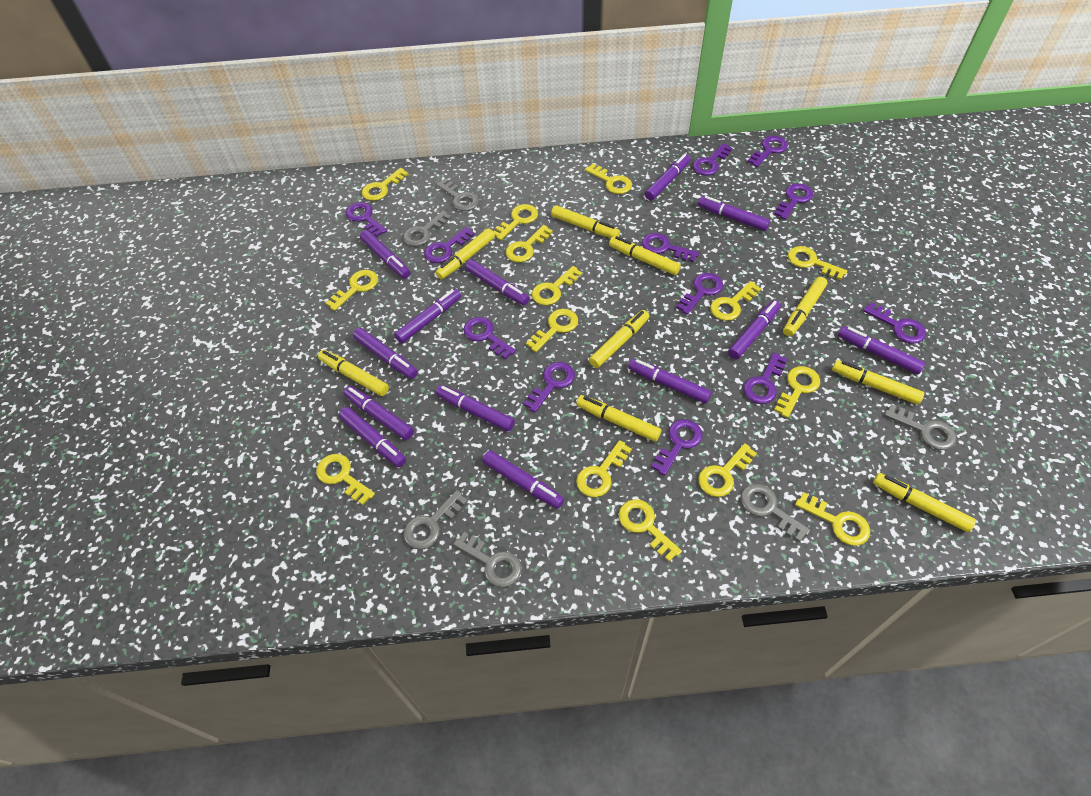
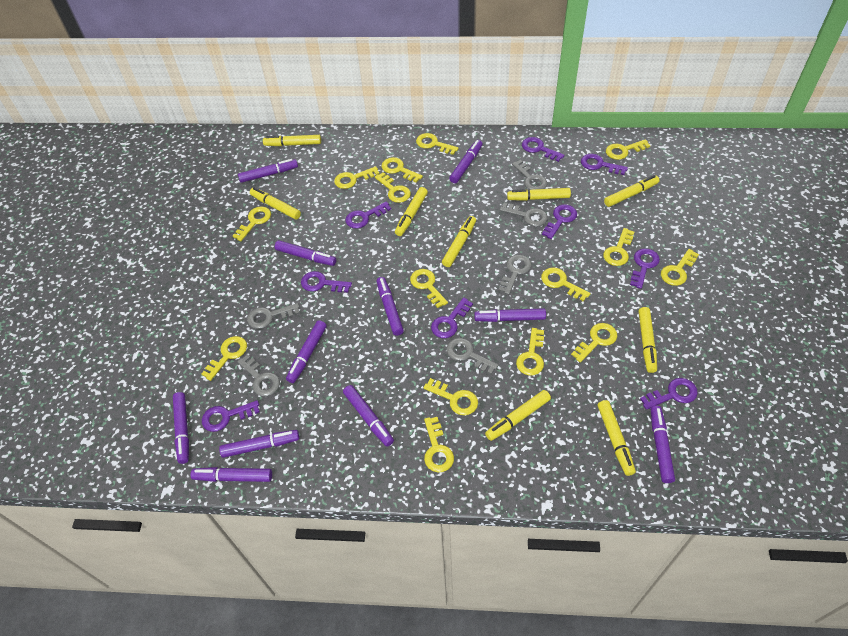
purple key: 12 -> 9
purple marker: 13 -> 11

